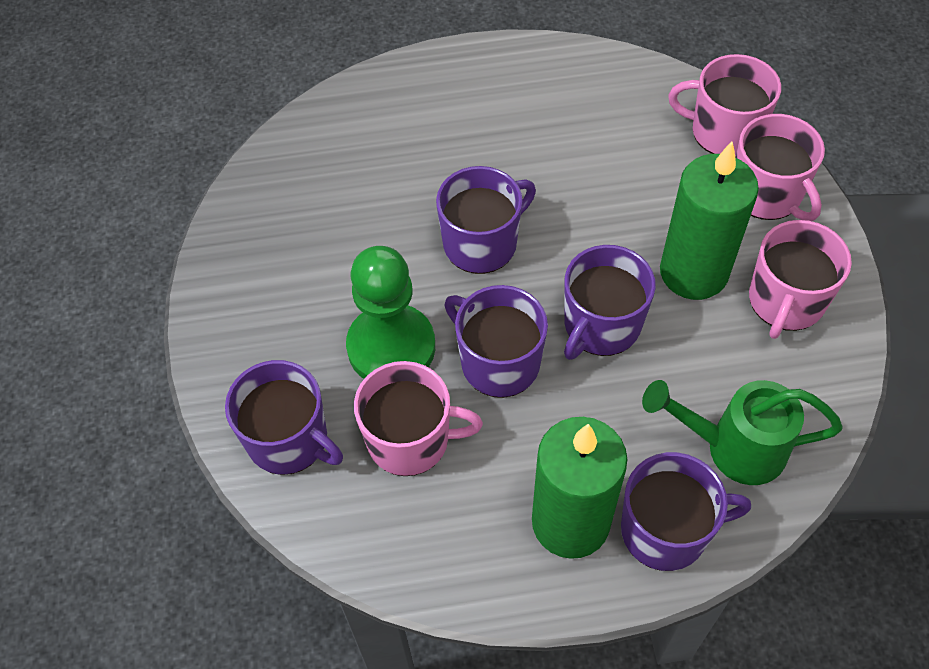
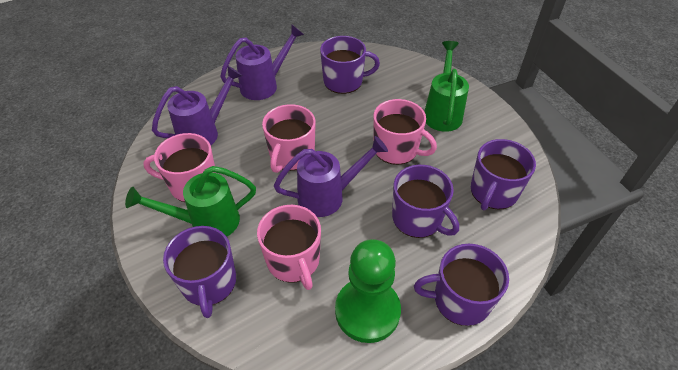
green candle: 2 -> 0
green watering can: 1 -> 2
purple watering can: 0 -> 3

